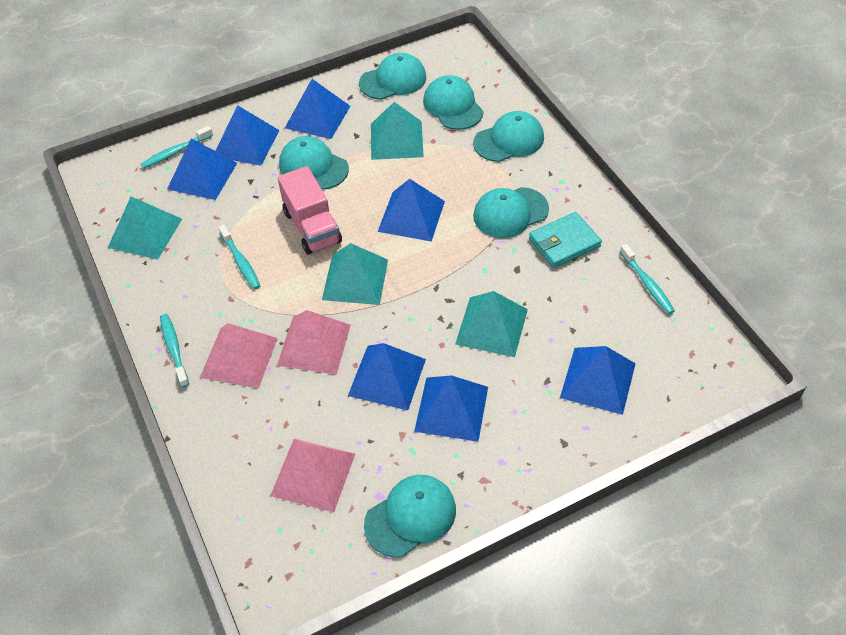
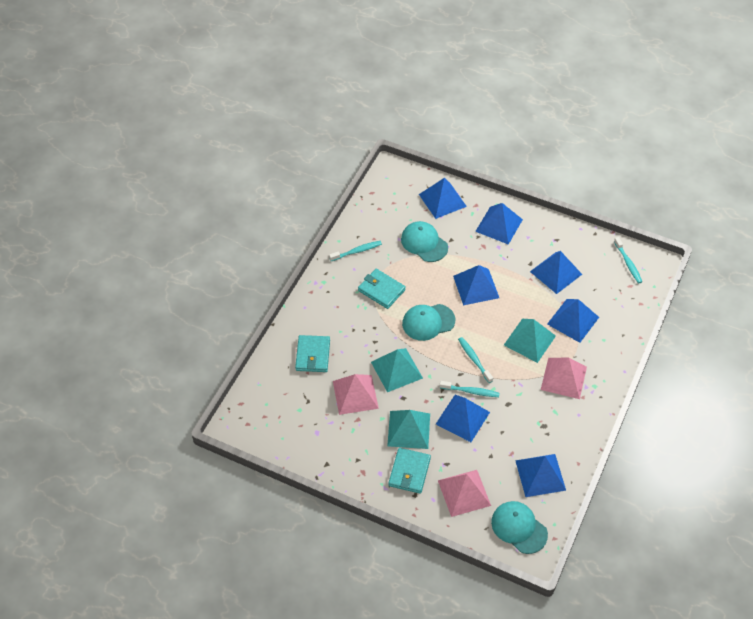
pink truck: 1 -> 0
turquoise cap: 6 -> 3
turquoise pyramid: 4 -> 3
turquoise wallet: 1 -> 3

